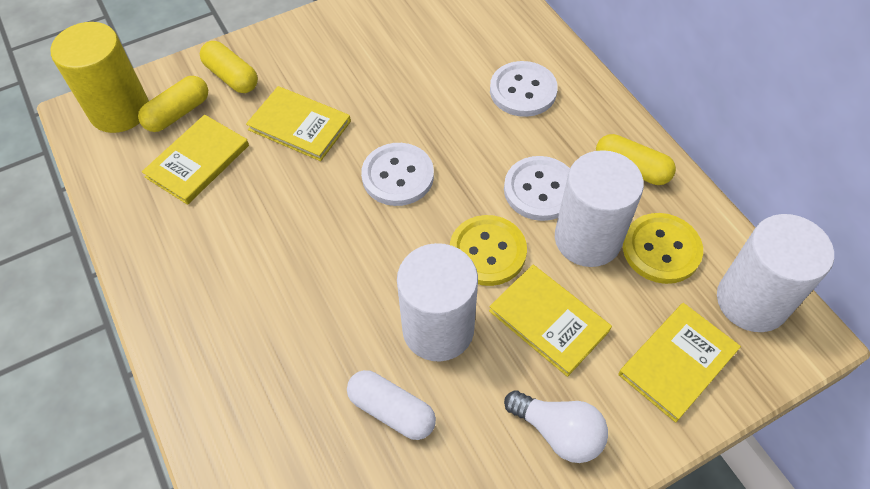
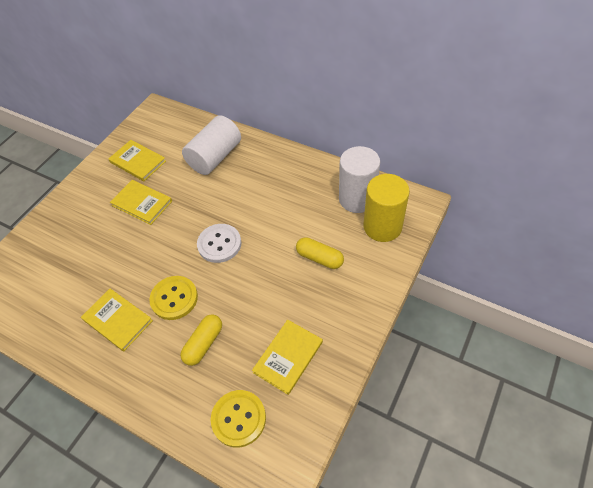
white button: 3 -> 1
white capsule: 1 -> 0
white cylinder: 3 -> 2
white light bulb: 1 -> 0
yellow capsule: 3 -> 2

